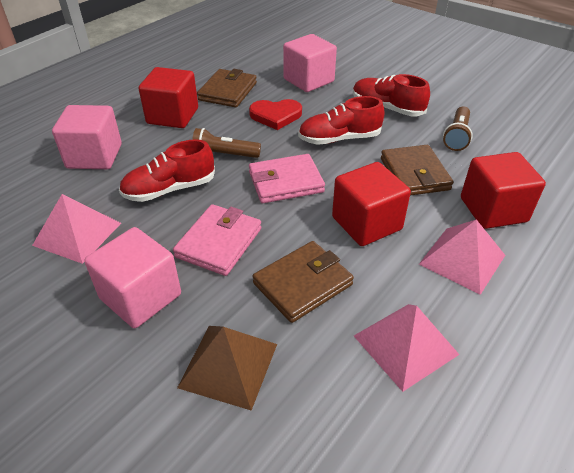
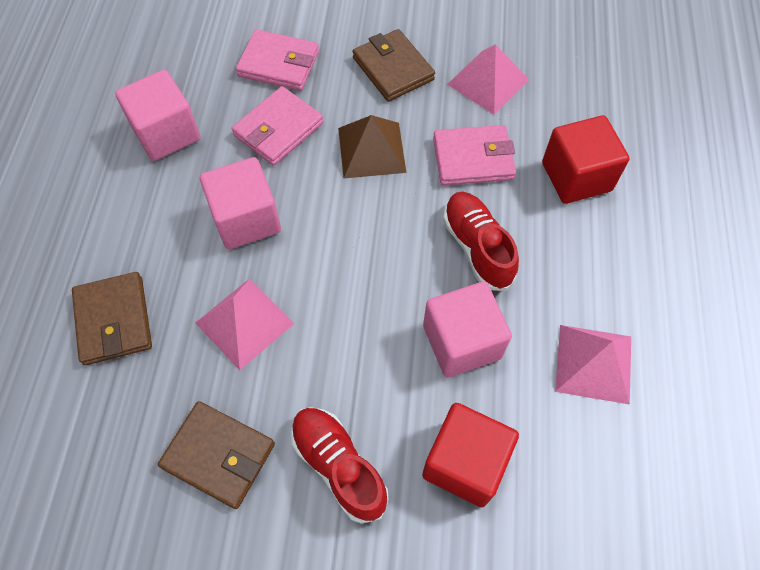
brown flashlight: 2 -> 0
pink wallet: 2 -> 3
red cube: 3 -> 2
red heart: 1 -> 0
red shoe: 3 -> 2

